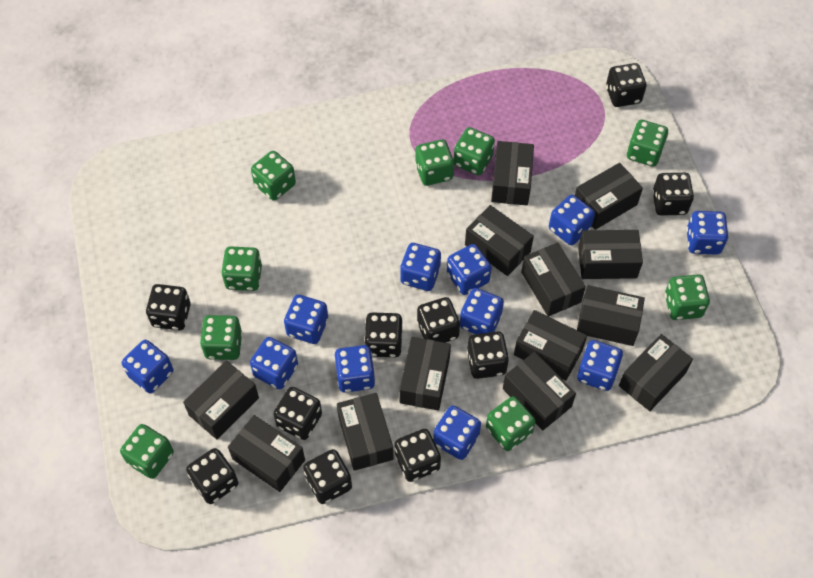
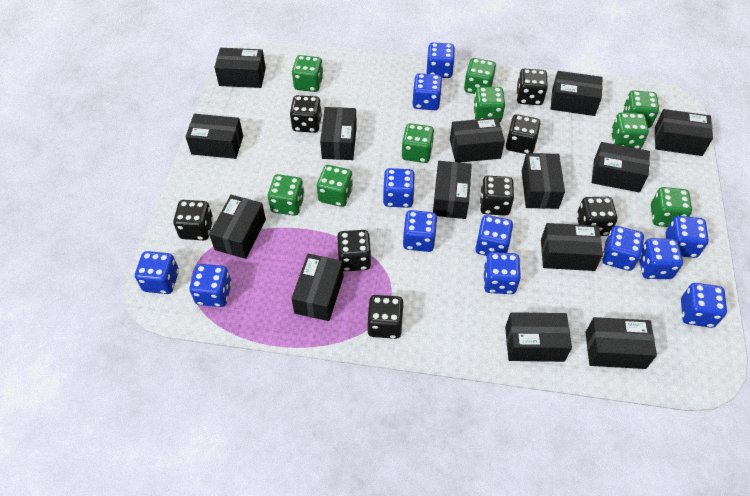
black box: 13 -> 14
black dice: 10 -> 8
blue dice: 11 -> 12

